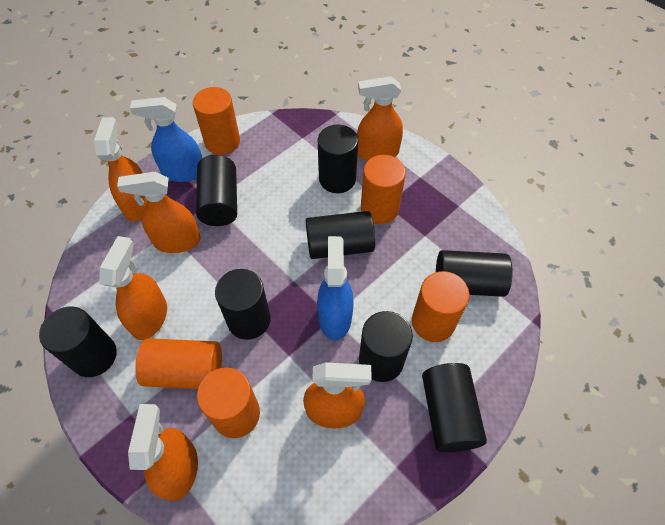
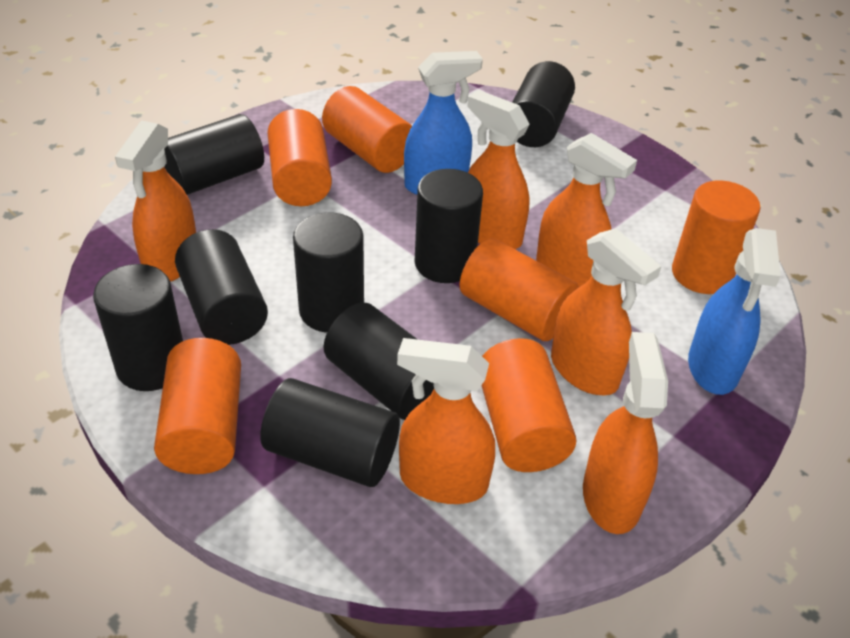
orange cylinder: 5 -> 6

